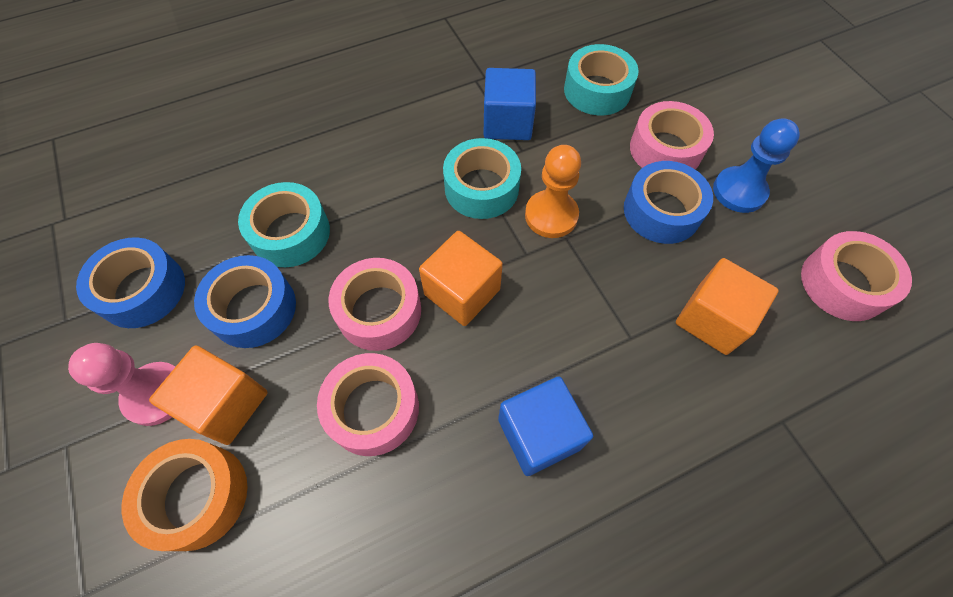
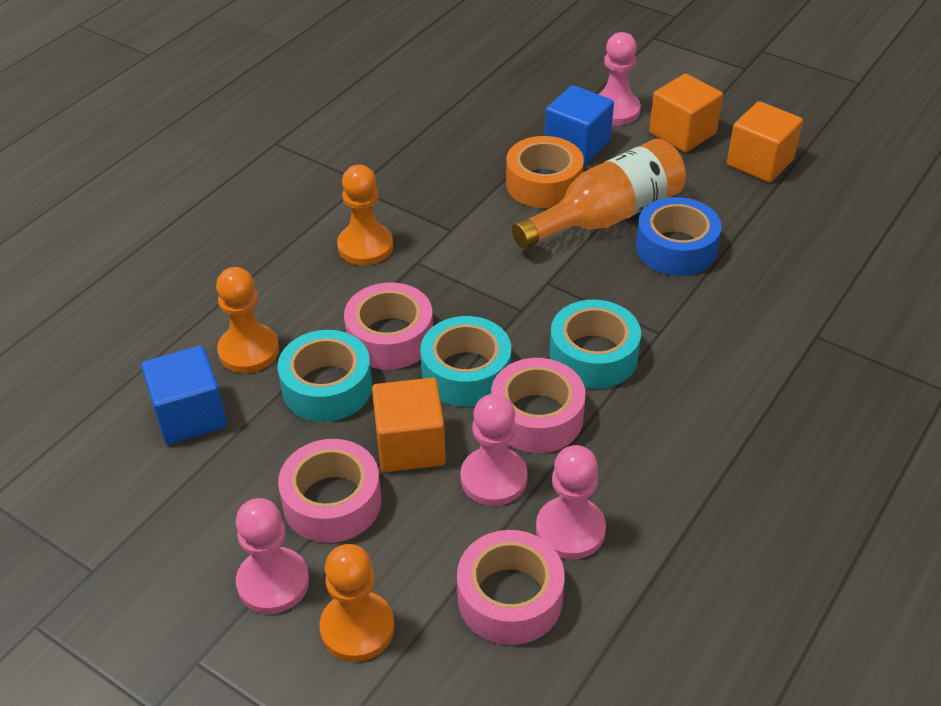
blue pawn: 1 -> 0
blue tape: 3 -> 1
orange bottle: 0 -> 1
orange pawn: 1 -> 3
pink pawn: 1 -> 4

